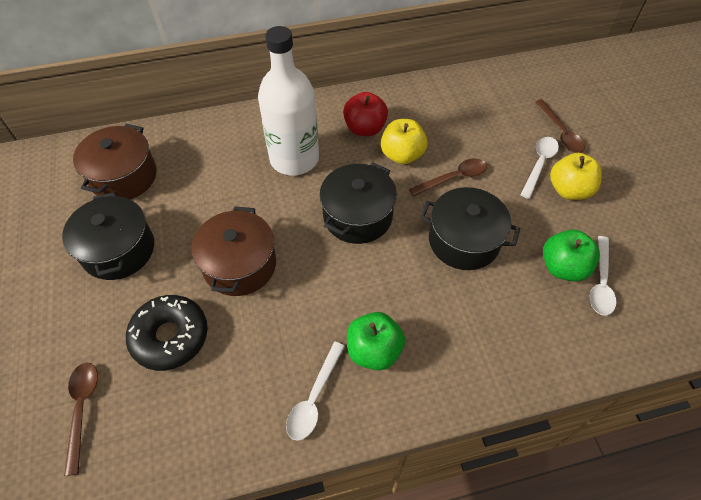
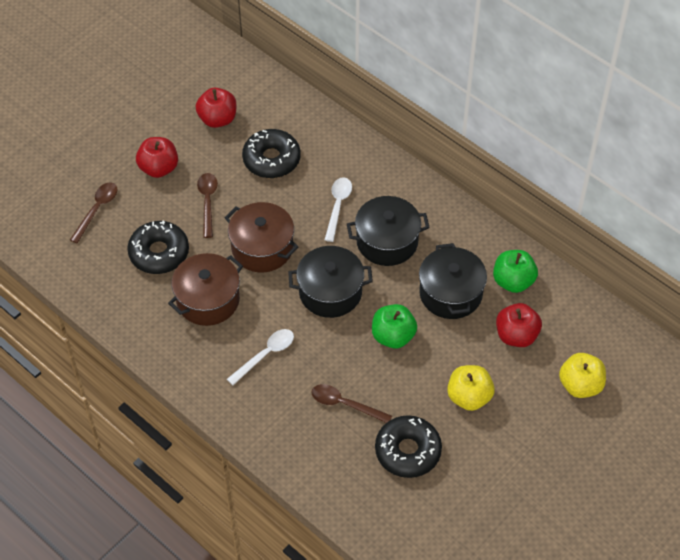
black donut: 1 -> 3
red apple: 1 -> 3
white bottle: 1 -> 0
white spoon: 3 -> 2

